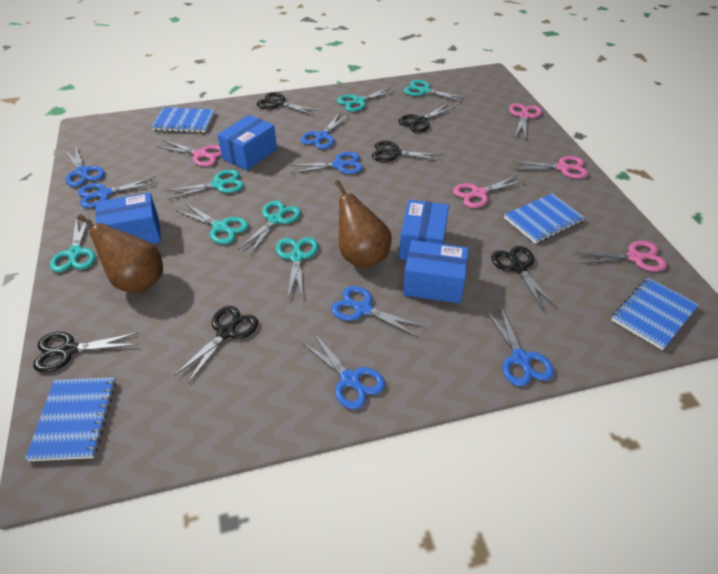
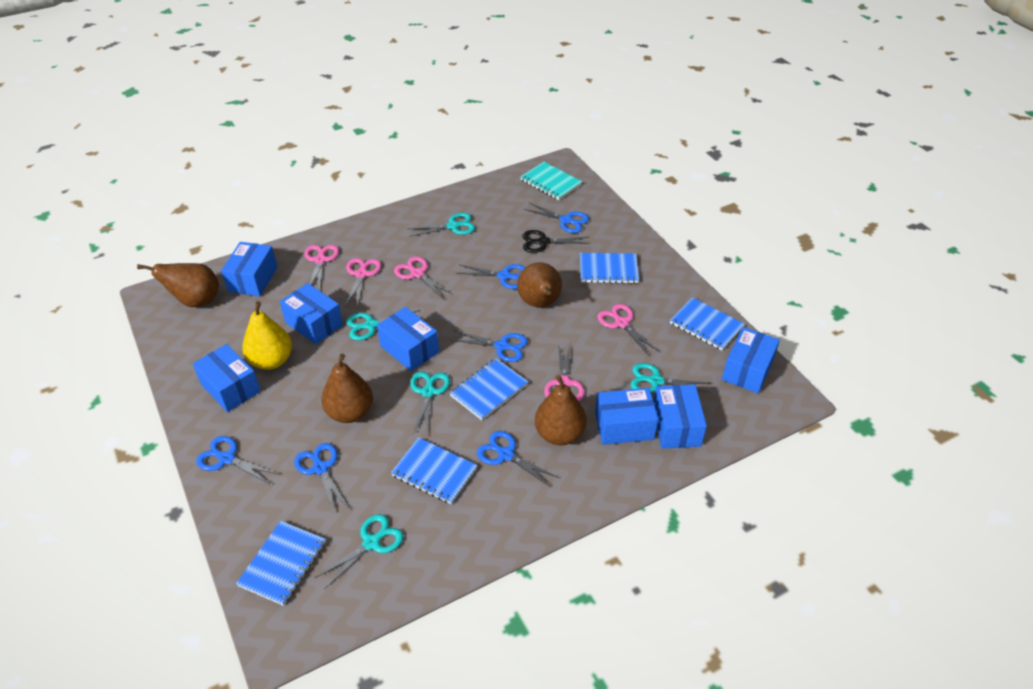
black scissors: 6 -> 1
blue box: 4 -> 7
blue notebook: 4 -> 5
blue scissors: 7 -> 6
brown pear: 2 -> 4
turquoise notebook: 0 -> 1
turquoise scissors: 7 -> 5
yellow pear: 0 -> 1

